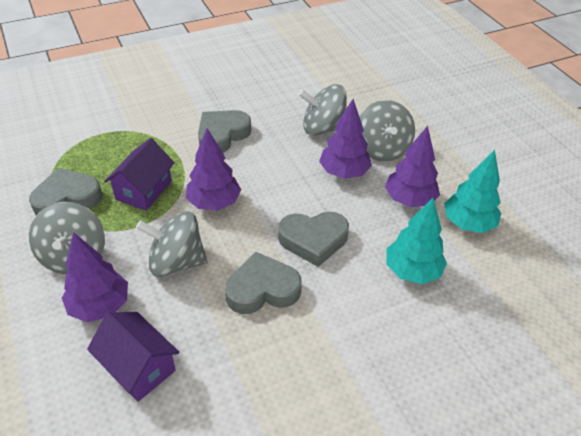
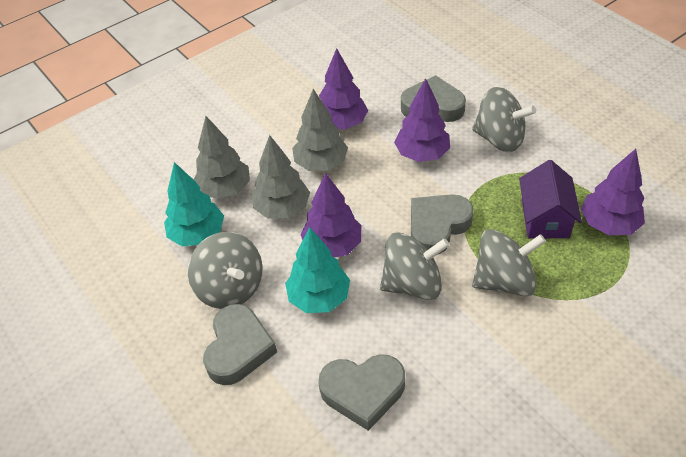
grey tree: 0 -> 3
purple house: 2 -> 1

